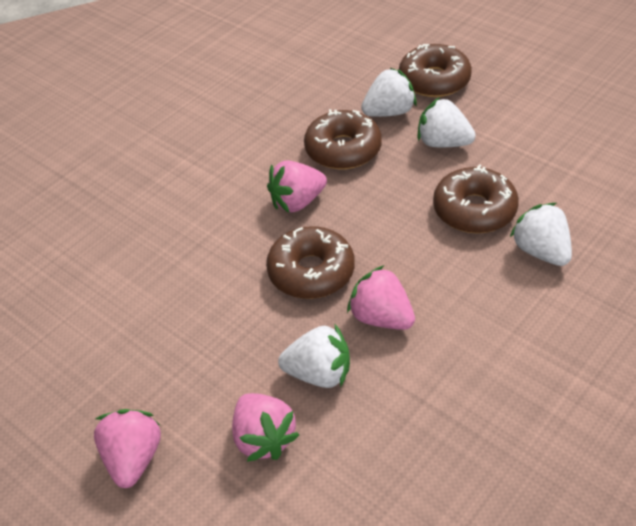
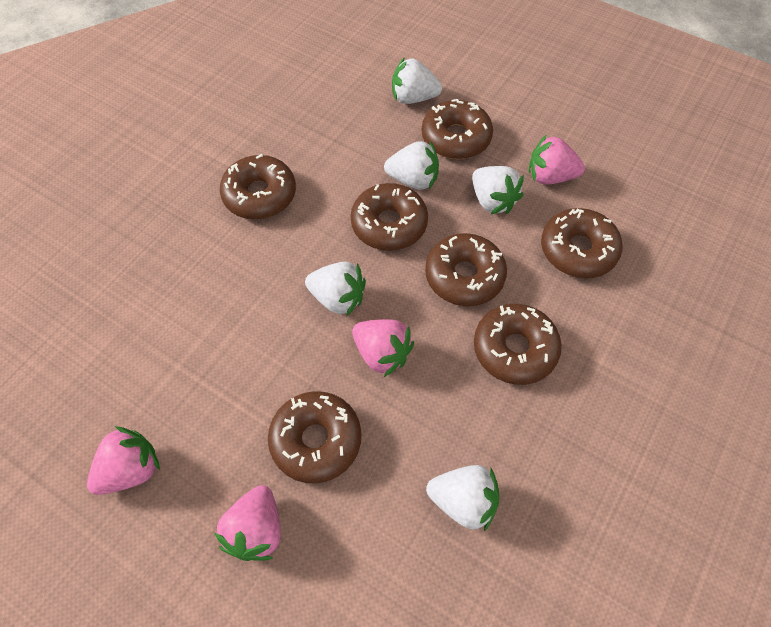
brown donut: 4 -> 7
white strawberry: 4 -> 5

